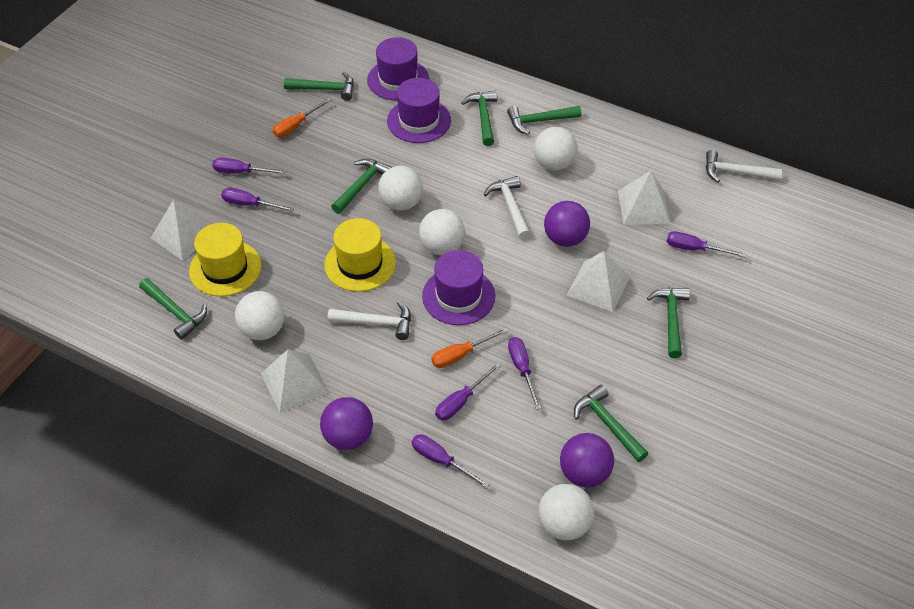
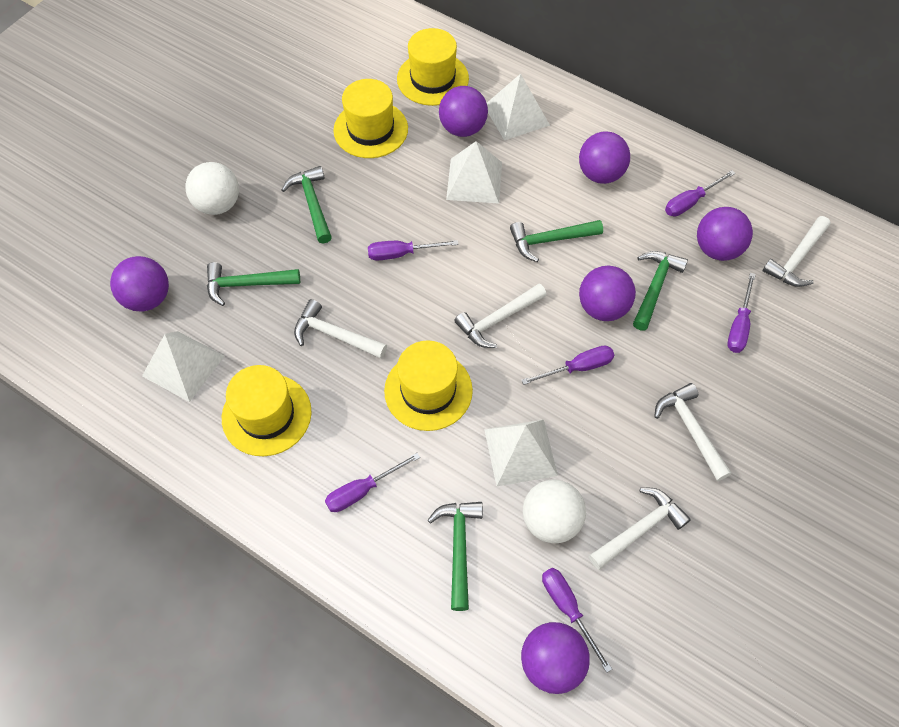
green hammer: 7 -> 5
orange screwdriver: 2 -> 0
purple ball: 3 -> 6
purple hat: 3 -> 0
white ball: 5 -> 2
white hammer: 3 -> 5
yellow hat: 2 -> 4

